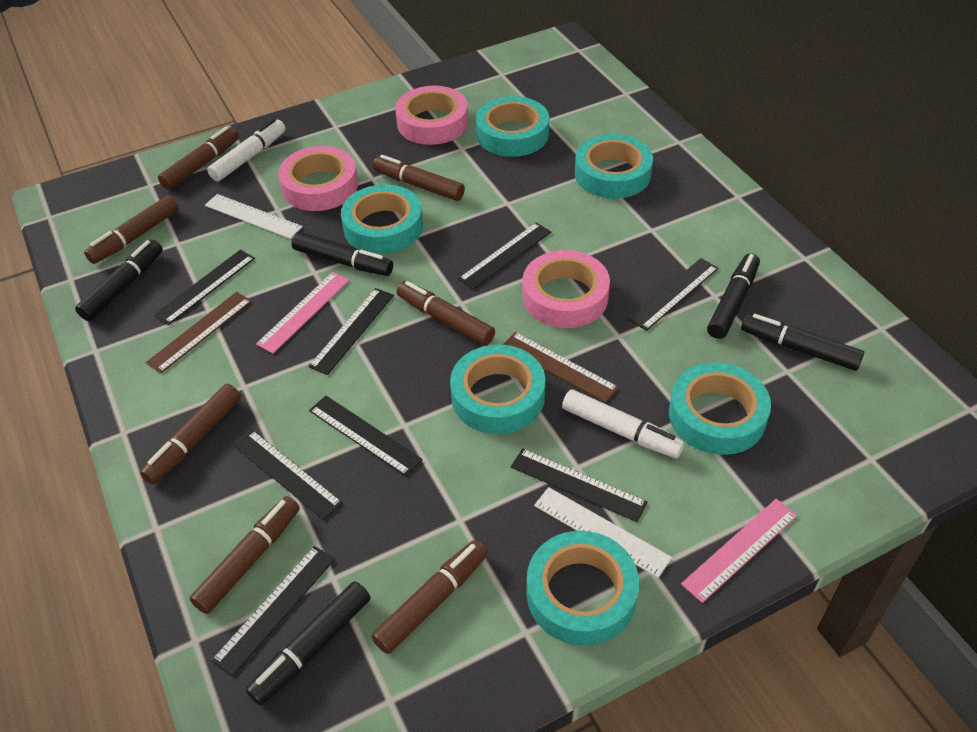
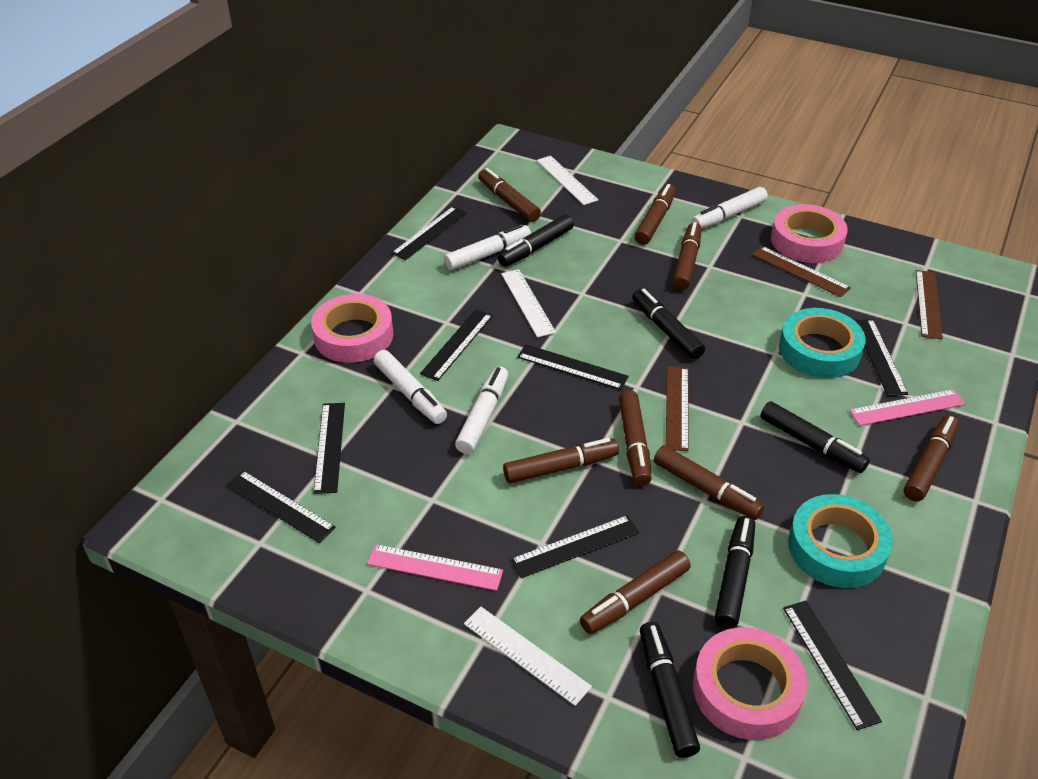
brown marker: 7 -> 8
brown ruler: 2 -> 3
turquoise tape: 6 -> 2
white marker: 2 -> 4
white ruler: 2 -> 3

